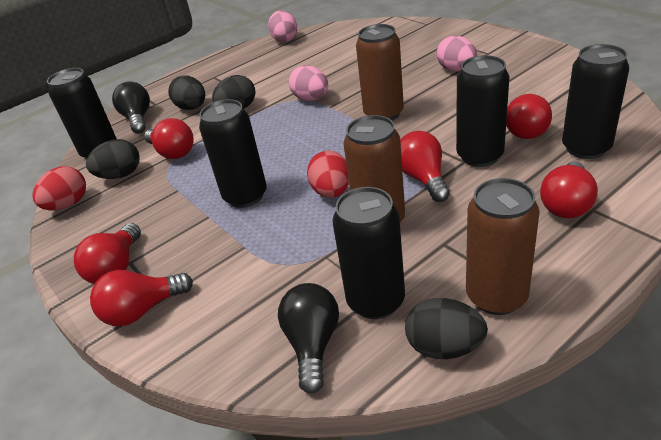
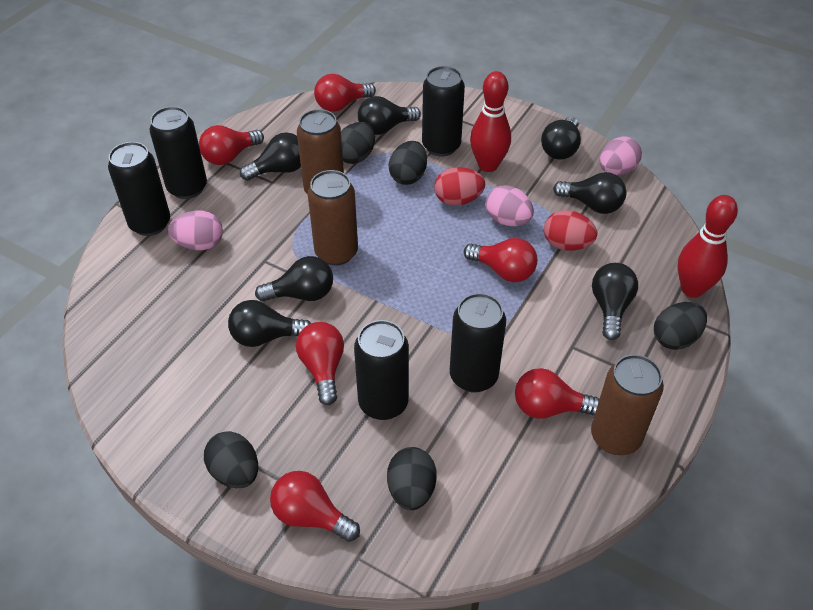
black egg: 4 -> 5
black light bulb: 2 -> 7
red bowling pin: 0 -> 2

